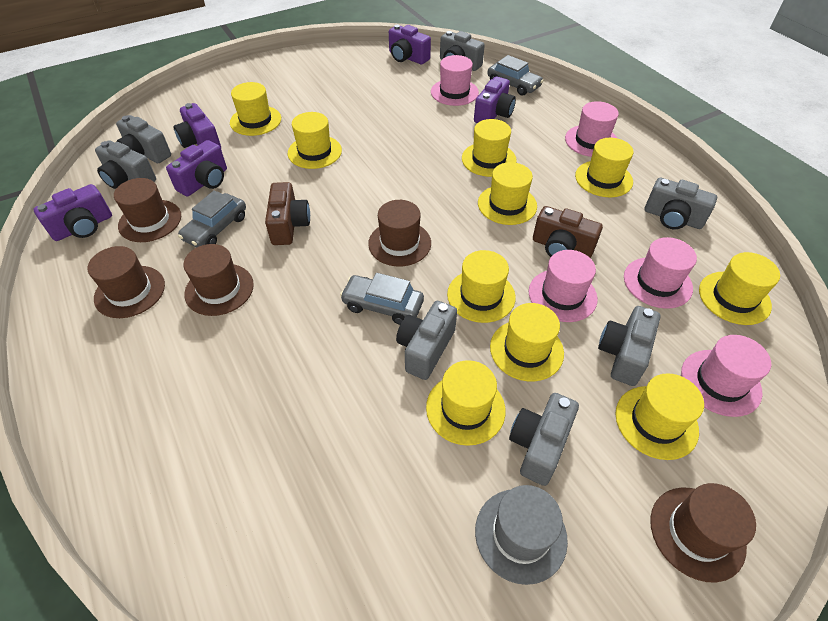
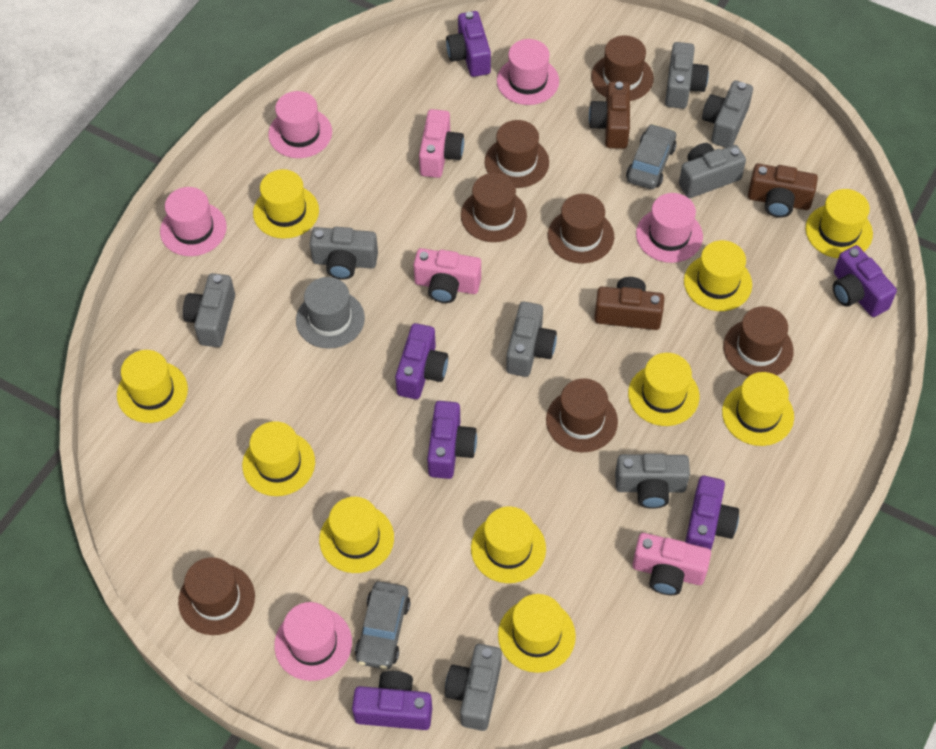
brown camera: 2 -> 3
brown hat: 5 -> 7
grey camera: 7 -> 8
grey car: 3 -> 2
pink camera: 0 -> 3
purple camera: 5 -> 6

